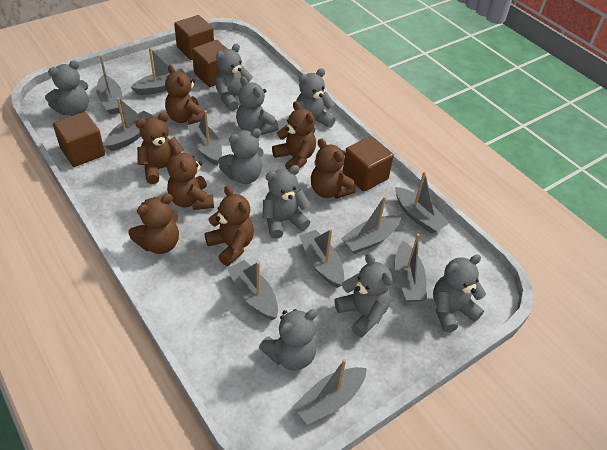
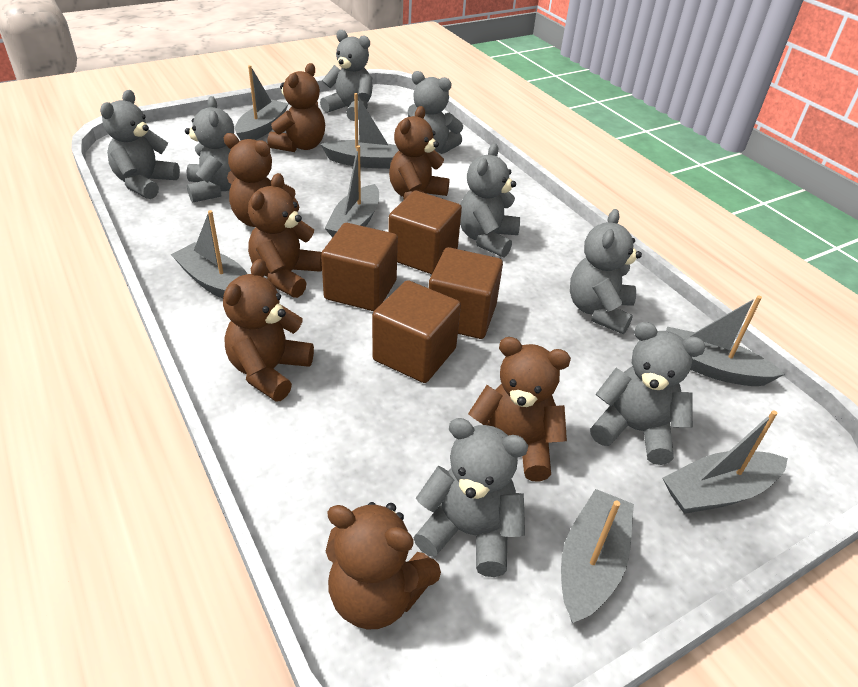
grey boat: 10 -> 7
grey teddy bear: 9 -> 8

